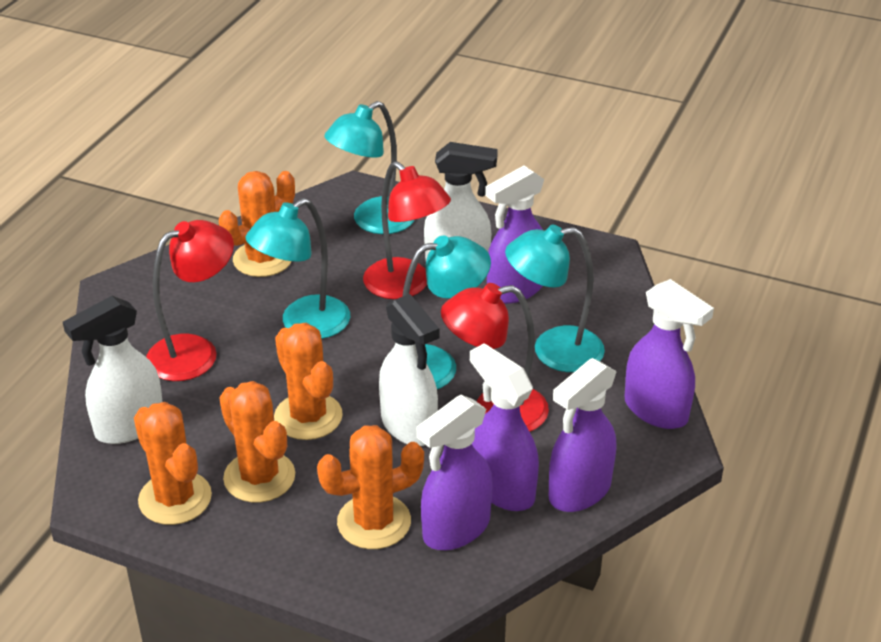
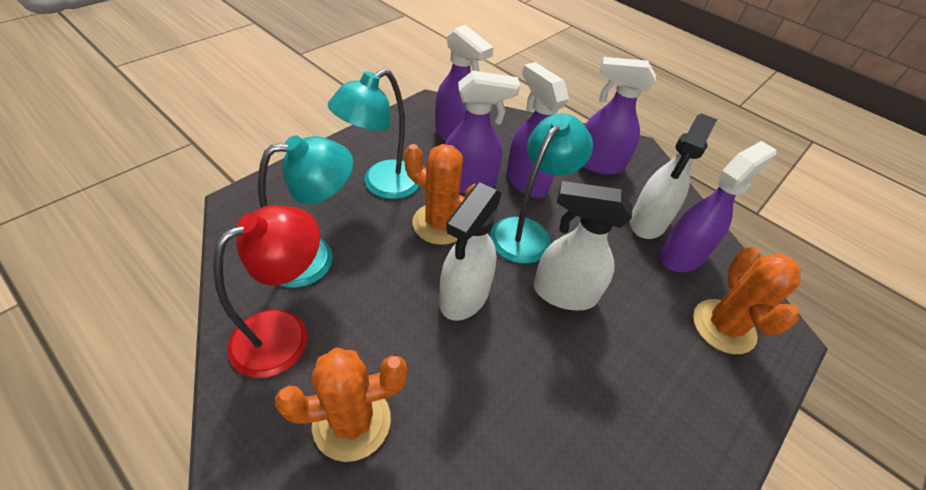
orange cactus: 5 -> 3
red lamp: 3 -> 1
turquoise lamp: 4 -> 3

